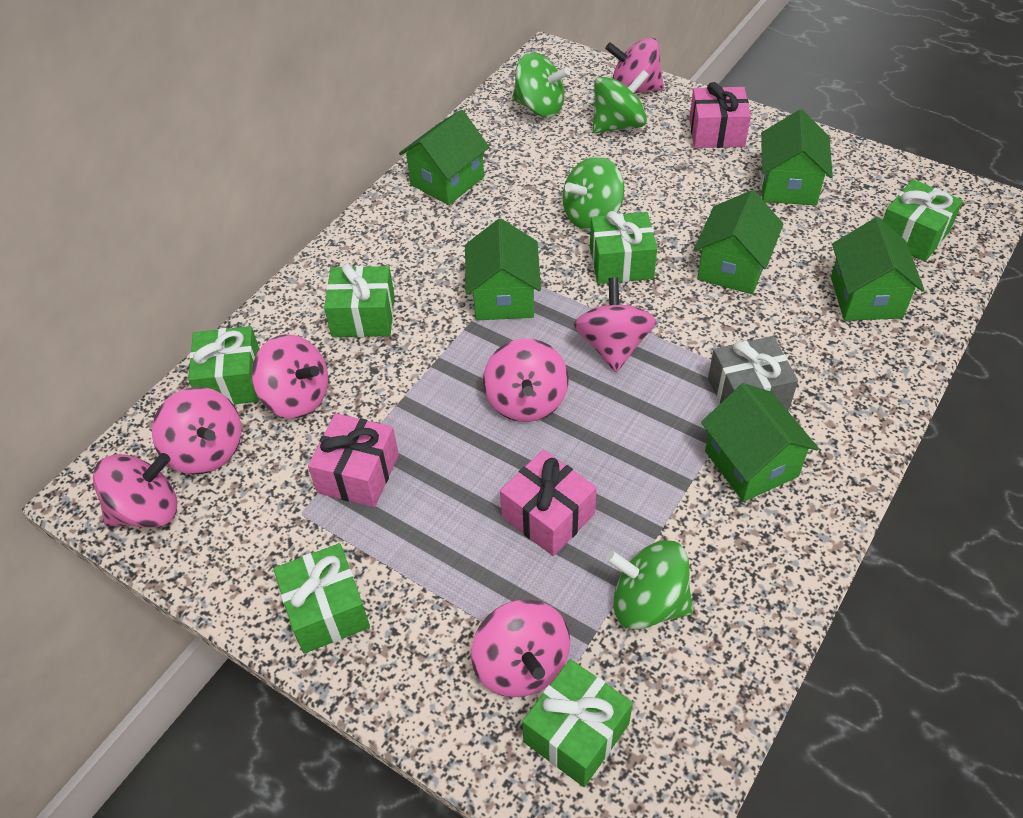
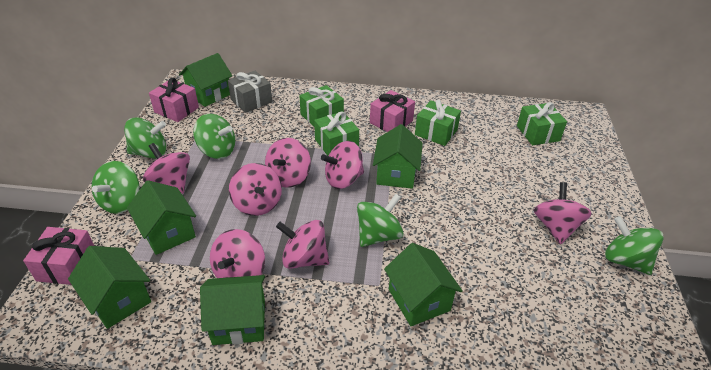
green gift: 6 -> 4
green spinning top: 4 -> 5

